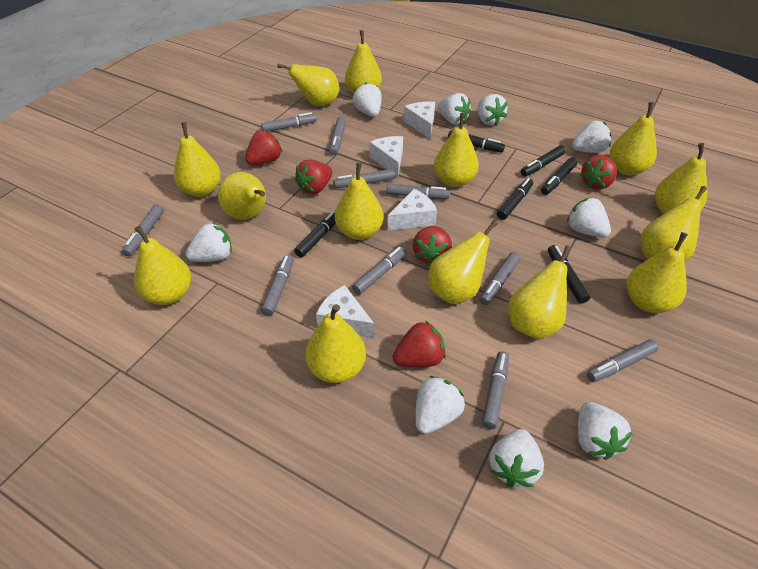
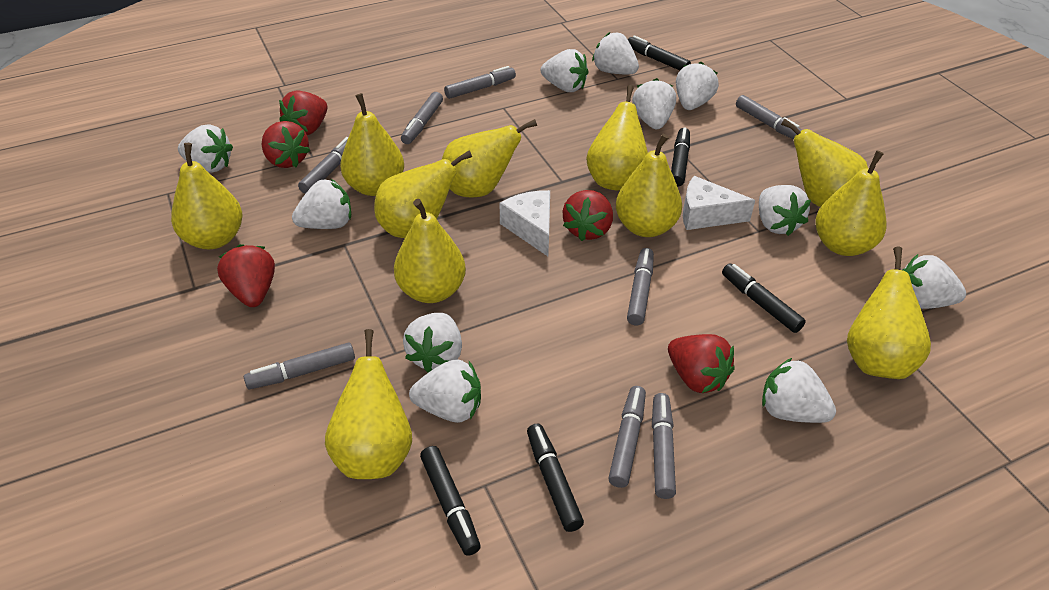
black marker: 6 -> 5
grey marker: 10 -> 8
white cheese: 4 -> 2
white strawberry: 9 -> 11
yellow pear: 14 -> 11

